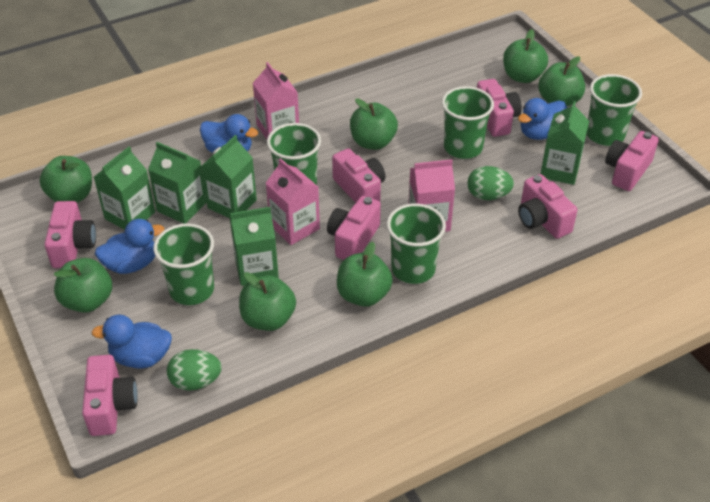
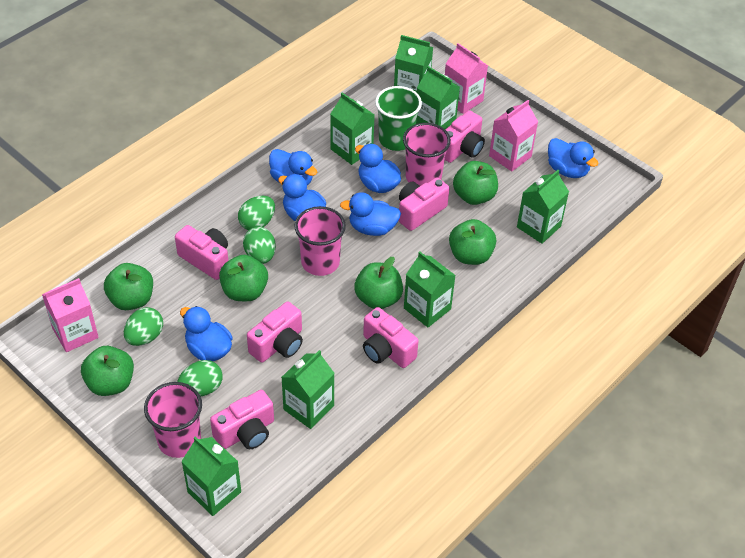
blue duck: 4 -> 6
green apple: 7 -> 6
green carton: 5 -> 7
green cup: 5 -> 1
green egg: 2 -> 4
pink camera: 7 -> 6
pink cup: 0 -> 3

